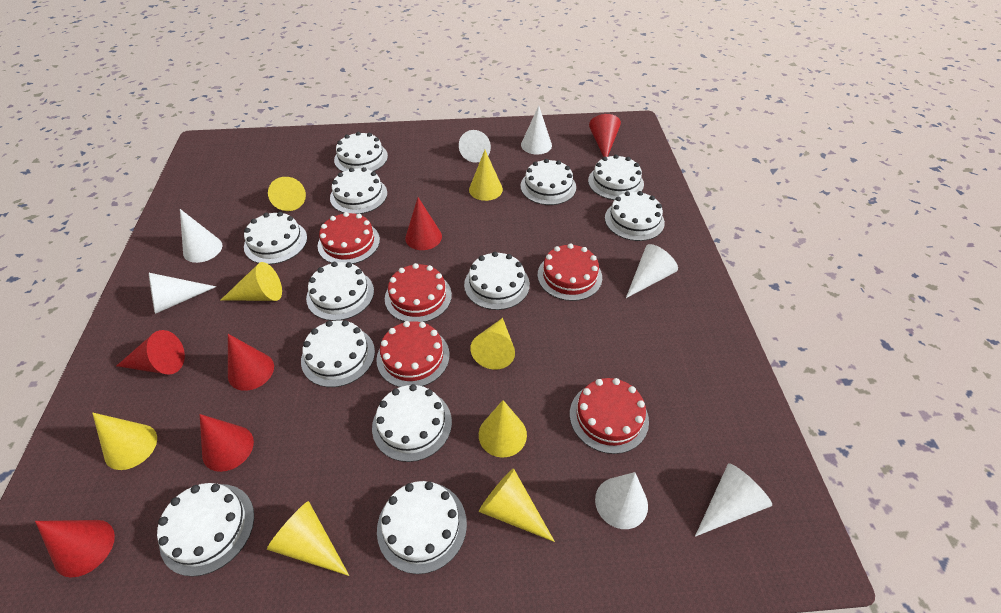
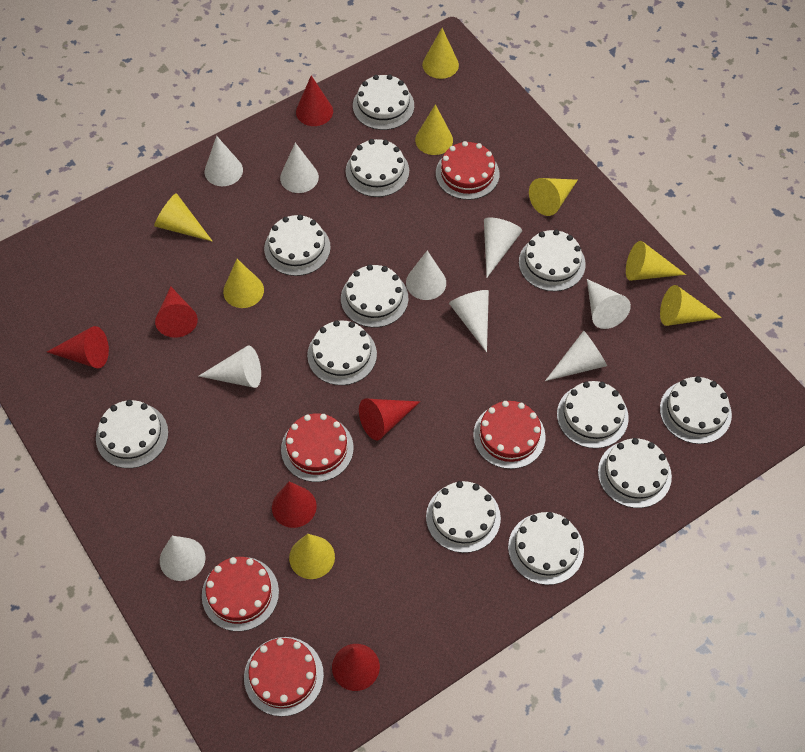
white cone: 7 -> 9

